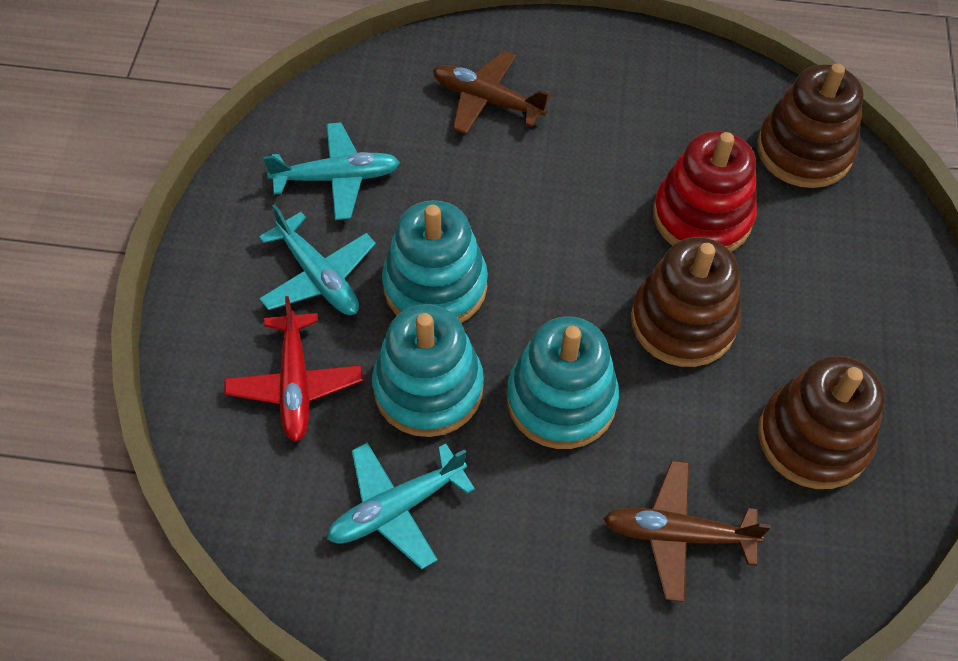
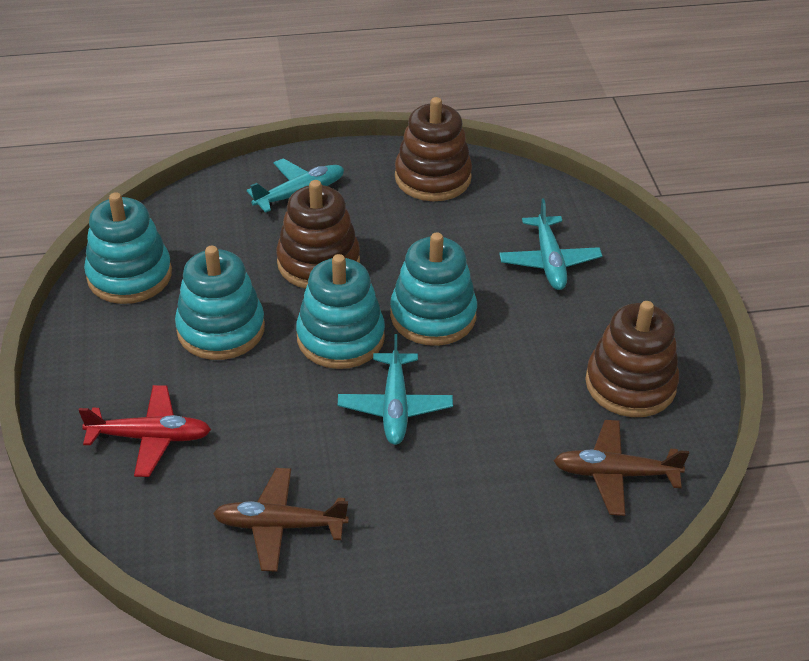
red stacking toy: 1 -> 0
turquoise stacking toy: 3 -> 4

